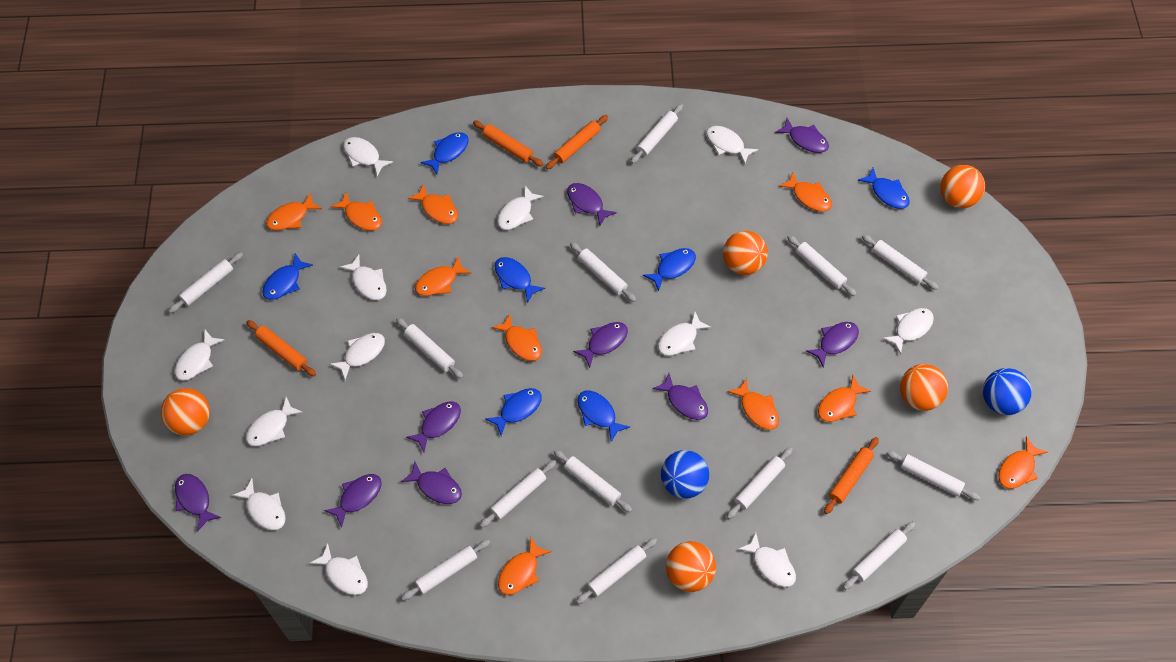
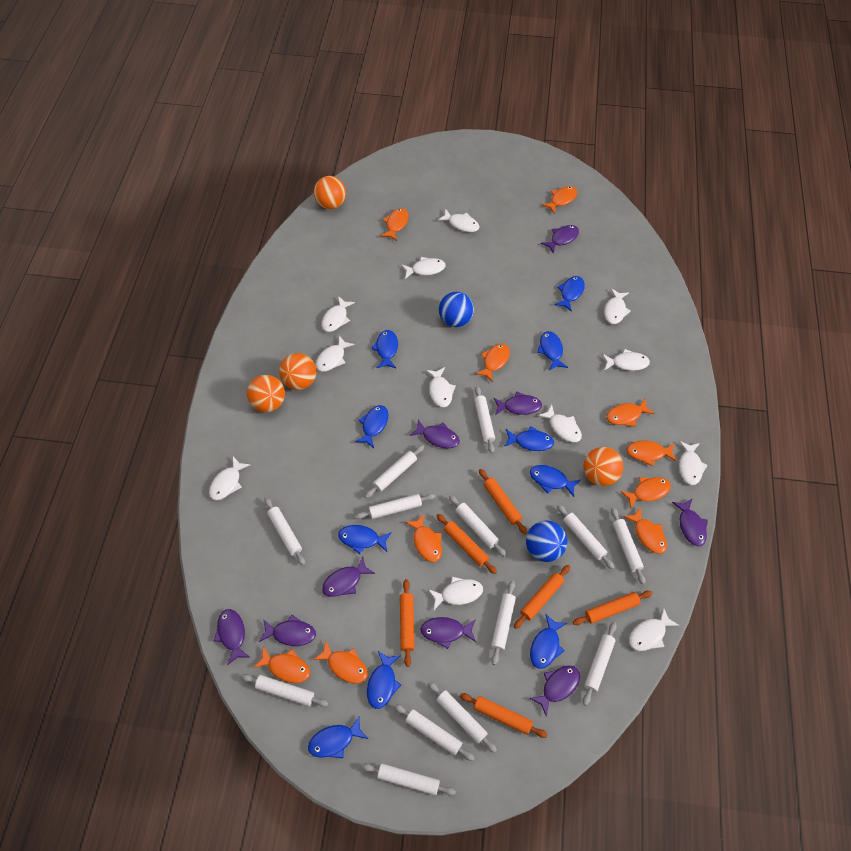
blue fish: 7 -> 10
orange ball: 5 -> 4
orange rolling pin: 4 -> 6

